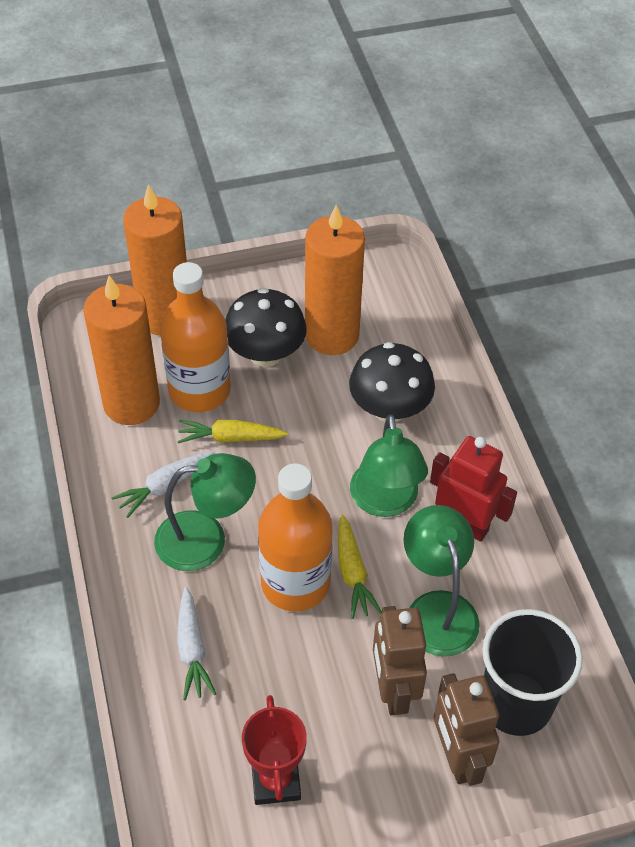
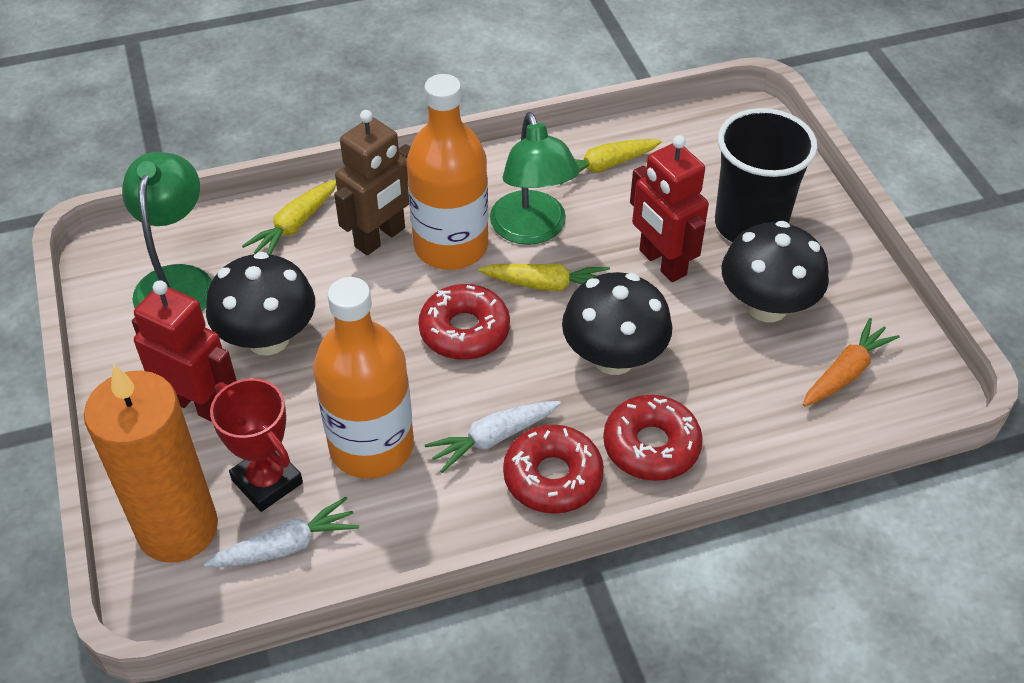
black mushroom: 2 -> 3
brown robot: 2 -> 1
green lamp: 3 -> 2
orange candle: 3 -> 1
orange carrot: 0 -> 1
red donut: 0 -> 3
red robot: 1 -> 2
yellow carrot: 2 -> 3

